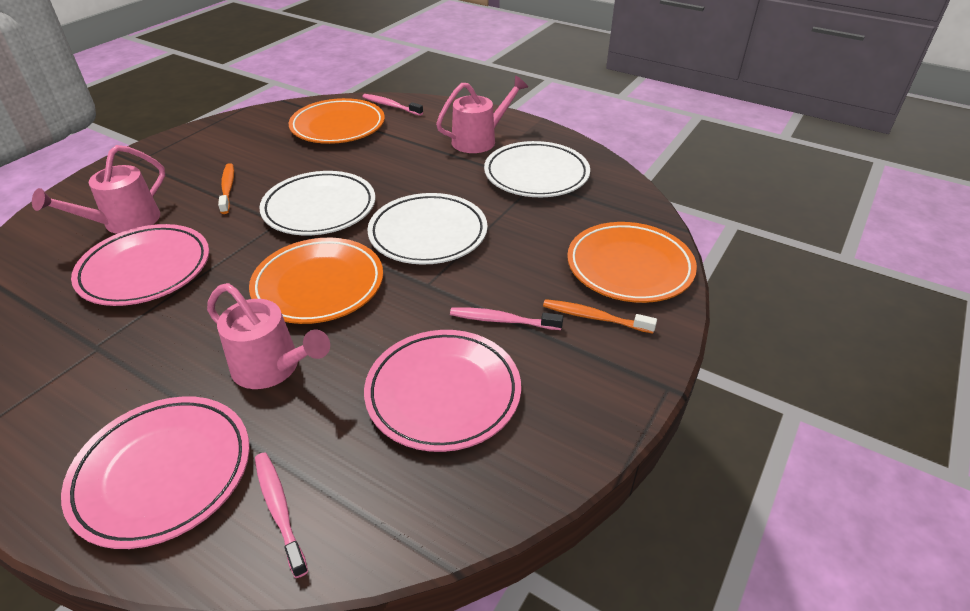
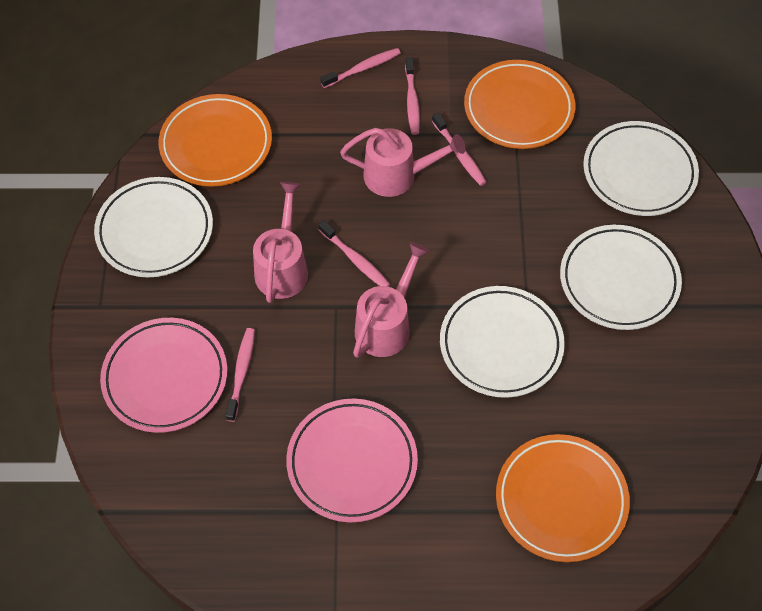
orange toothbrush: 2 -> 0
pink plate: 3 -> 2
pink toothbrush: 3 -> 5
white plate: 3 -> 4

